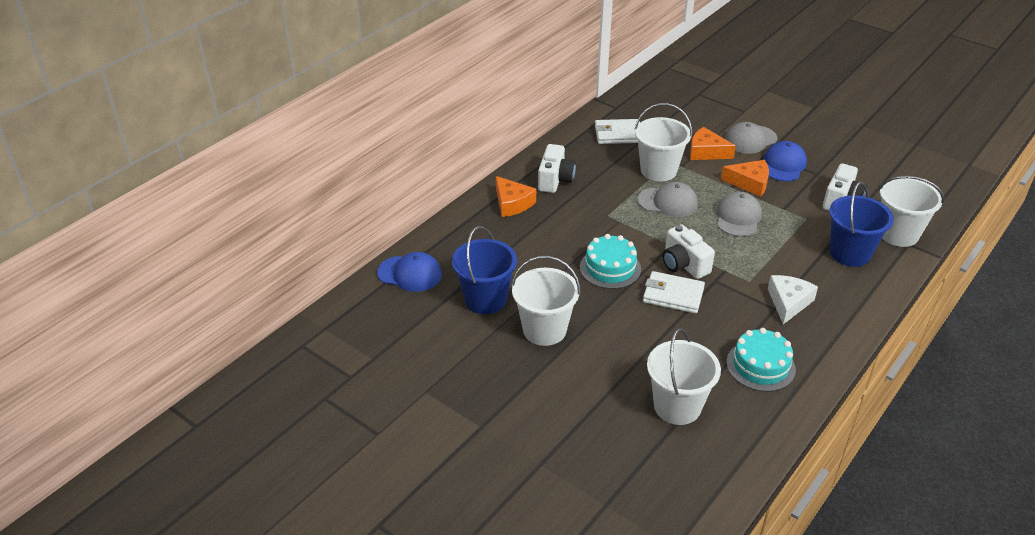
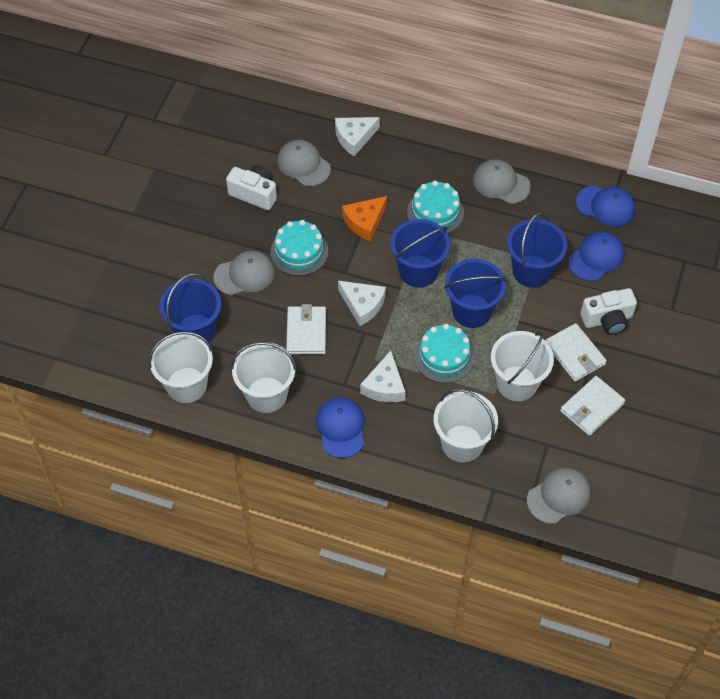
blue bucket: 2 -> 4
blue cap: 2 -> 3
grey cap: 3 -> 4
orange cheese: 3 -> 1
turquoise cake: 2 -> 3
white camera: 3 -> 2
white cheese: 1 -> 3
white wallet: 2 -> 3

